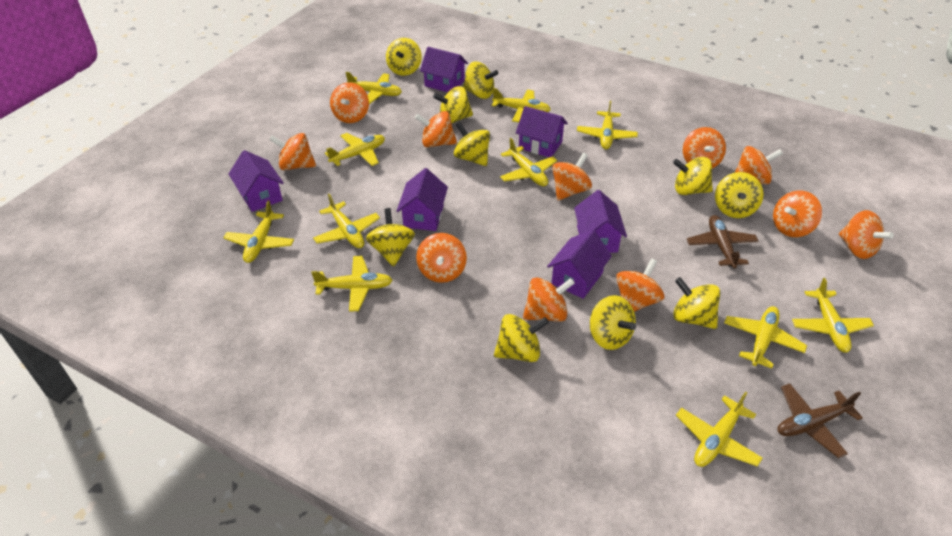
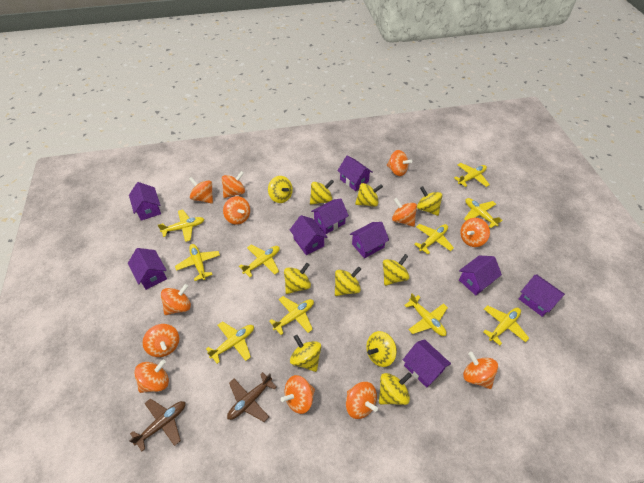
orange spinning top: 11 -> 12
purple house: 6 -> 9
yellow plane: 11 -> 10

